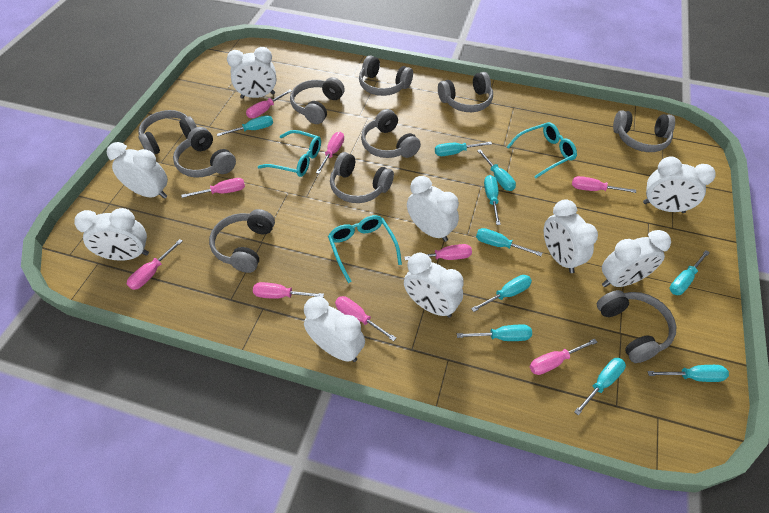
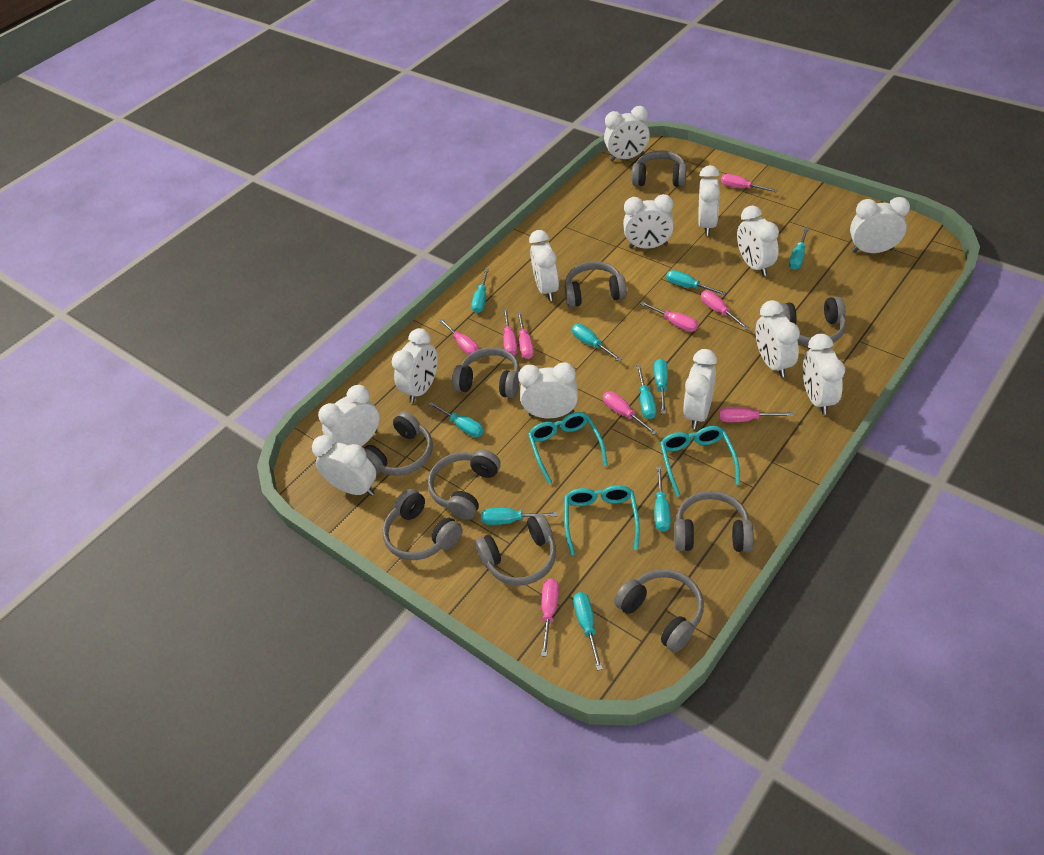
white clock: 9 -> 13

